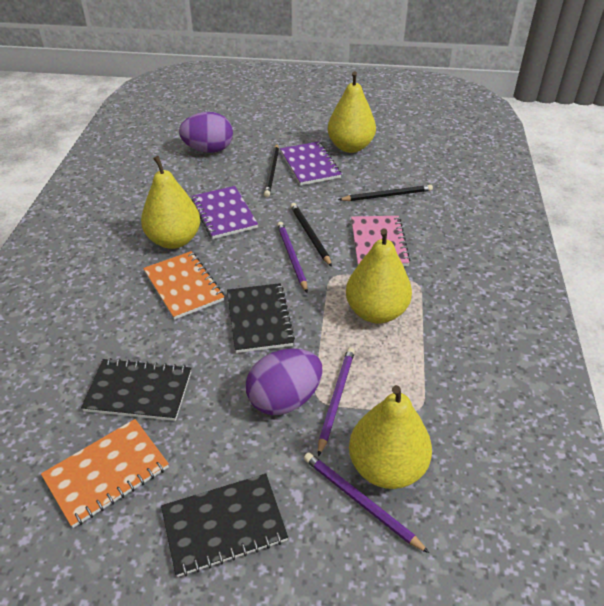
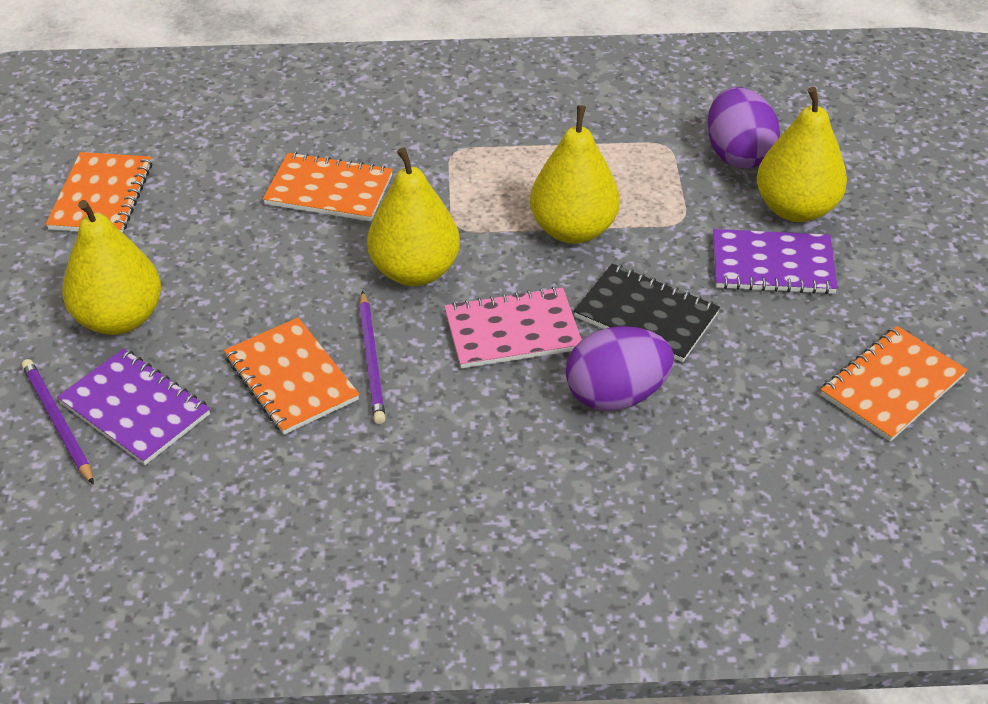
black notebook: 3 -> 1
black pencil: 3 -> 0
orange notebook: 2 -> 4
purple pencil: 3 -> 2

